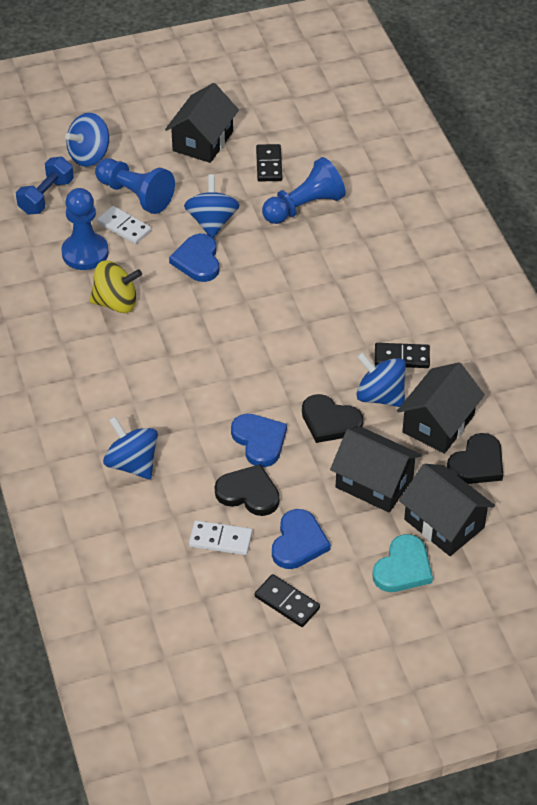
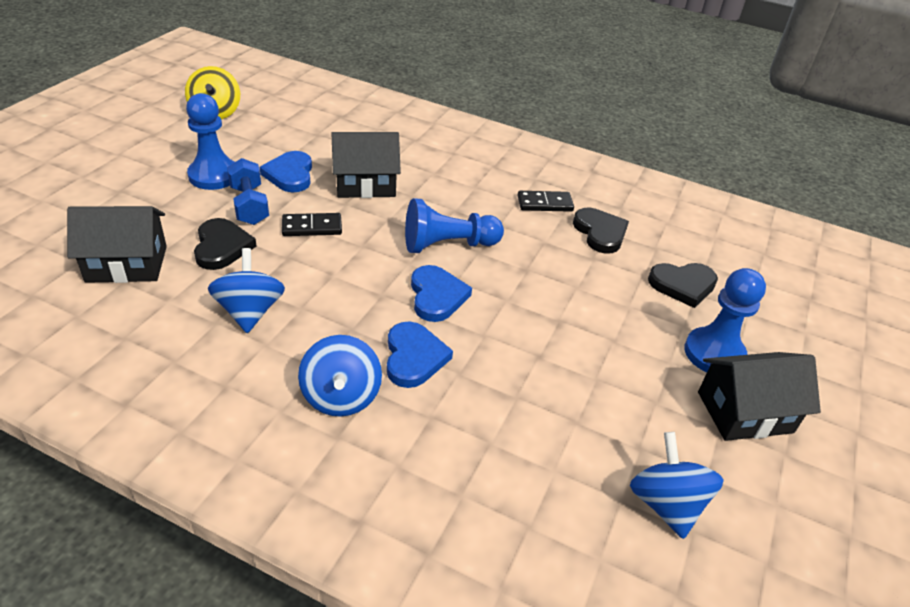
black domino: 3 -> 2
black house: 4 -> 3
blue spinning top: 4 -> 3
turquoise heart: 1 -> 0
white domino: 2 -> 0

